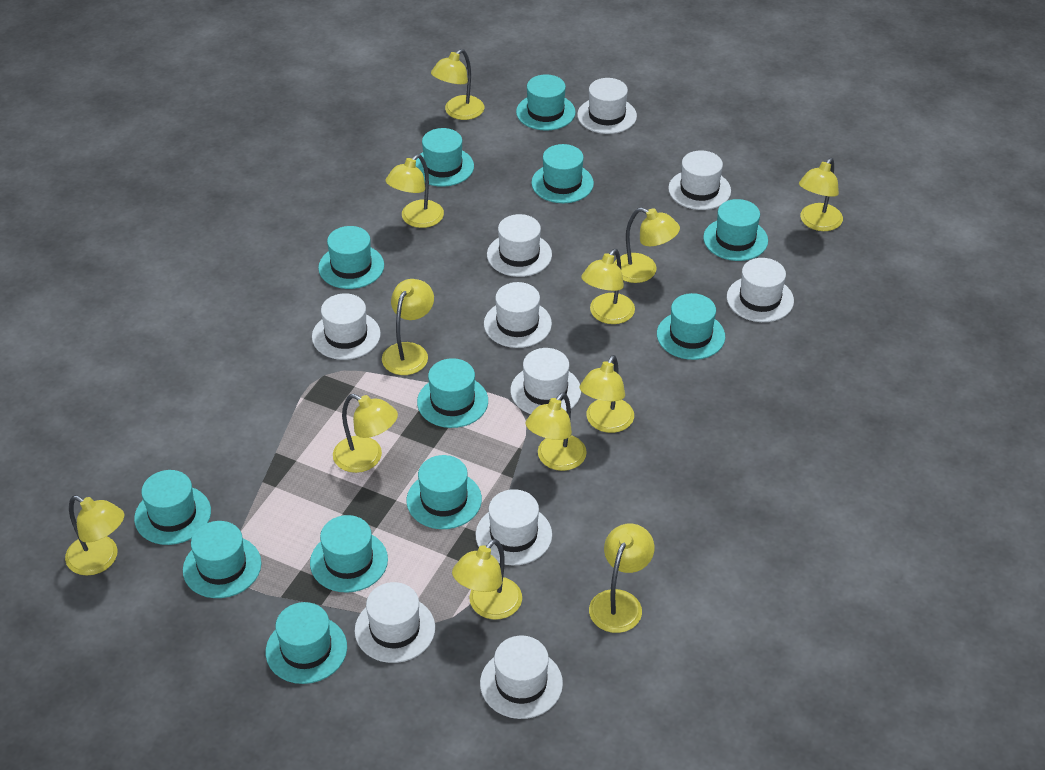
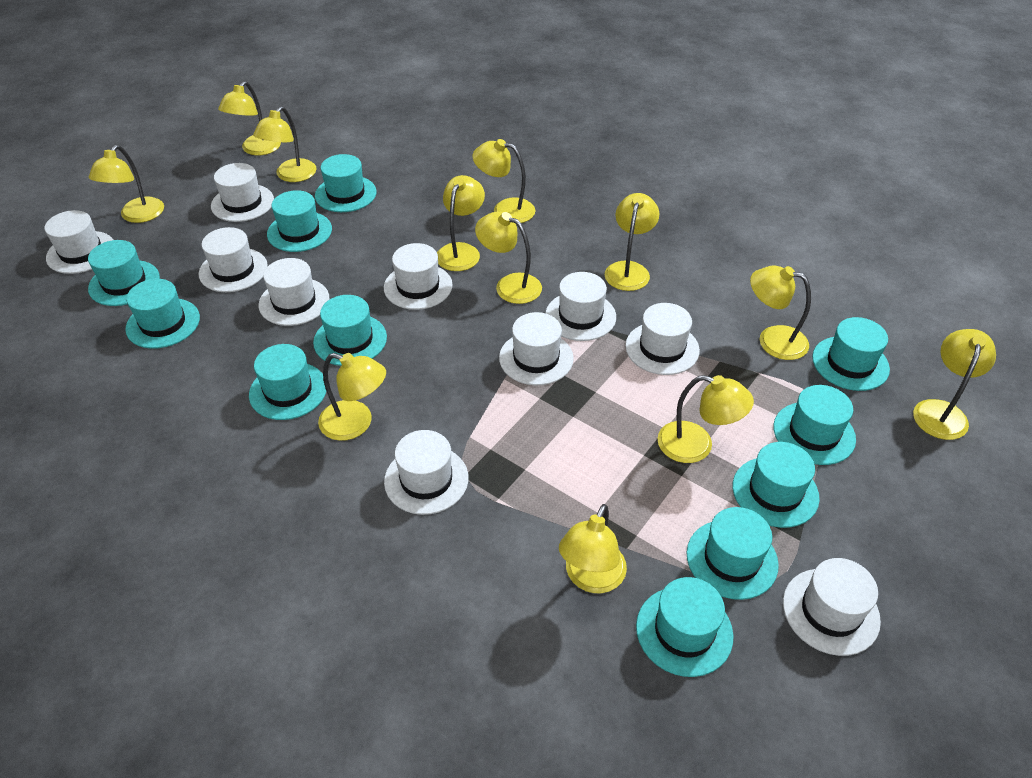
turquoise hat: 12 -> 11

